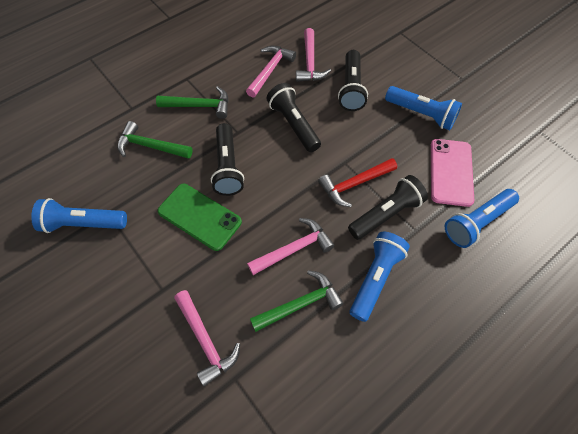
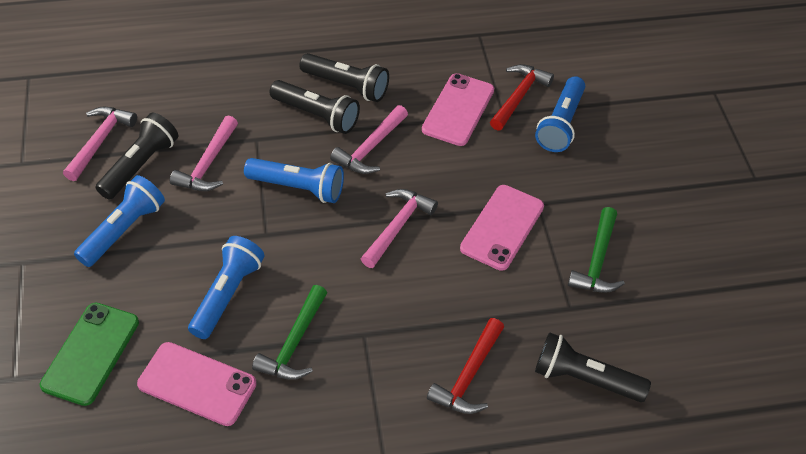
green hammer: 3 -> 2
pink phone: 1 -> 3
red hammer: 1 -> 2

